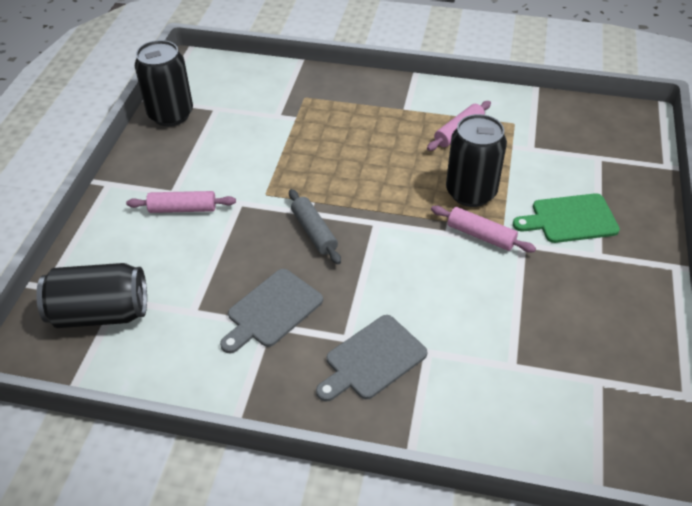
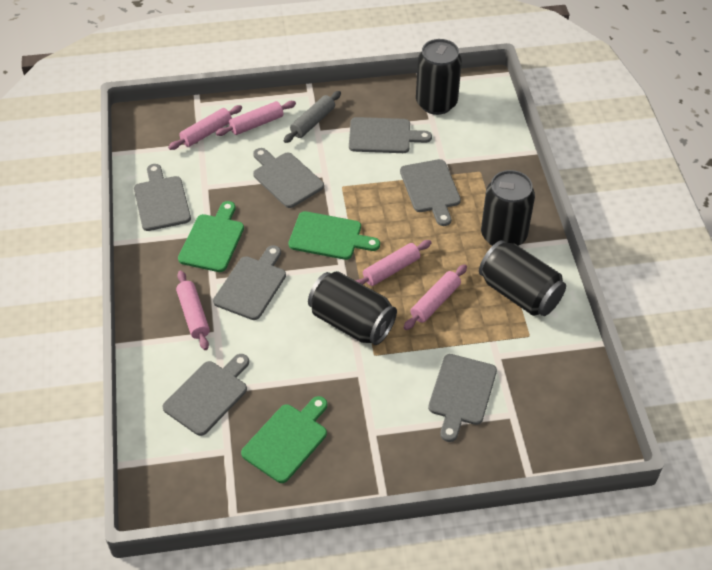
black can: 3 -> 4
green cutting board: 1 -> 3
grey cutting board: 2 -> 7
pink rolling pin: 3 -> 5

